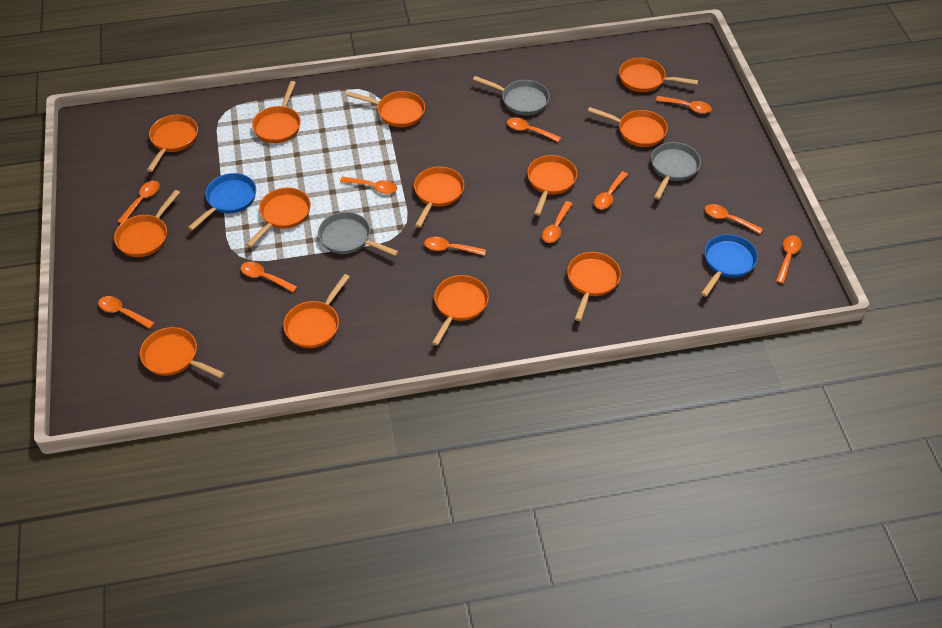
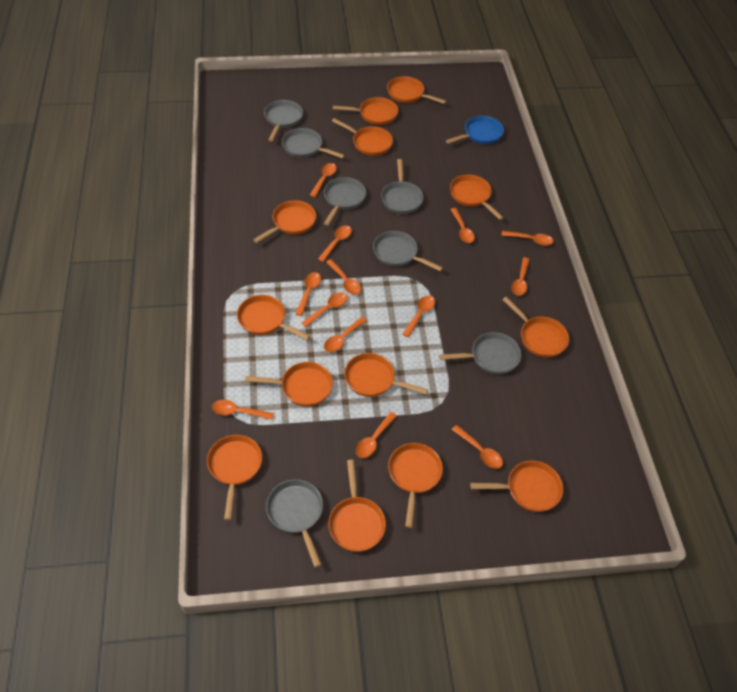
blue pan: 2 -> 1
grey pan: 3 -> 7
orange spoon: 11 -> 13

